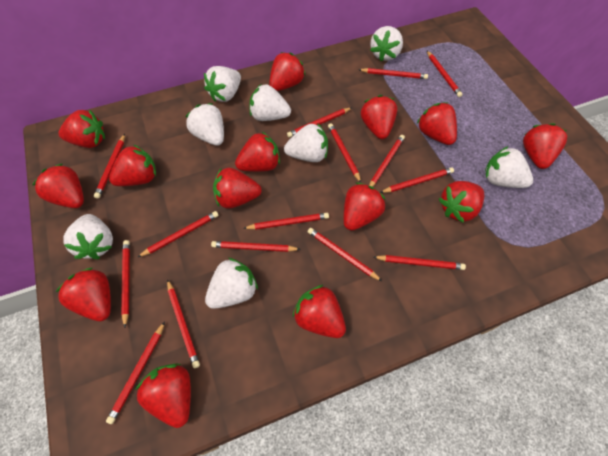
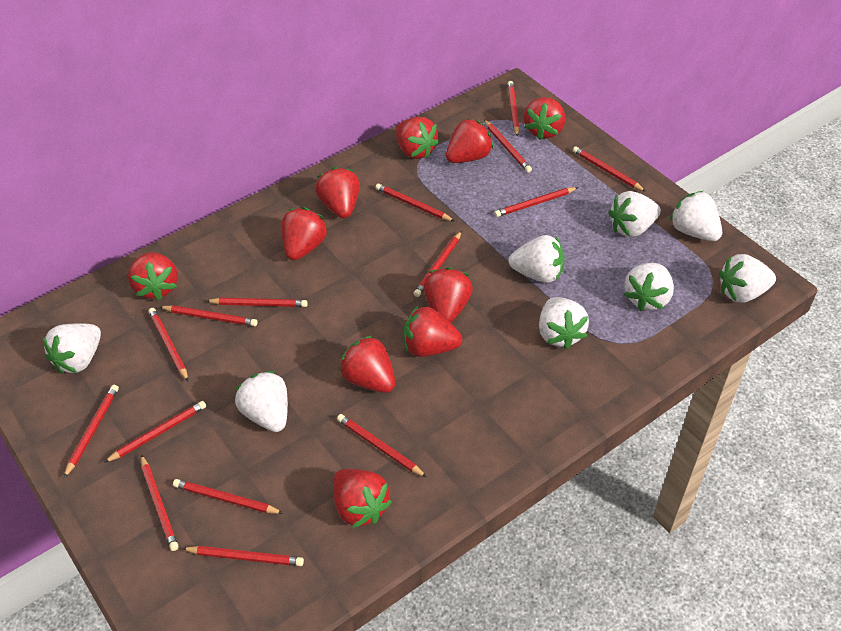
red strawberry: 14 -> 10

